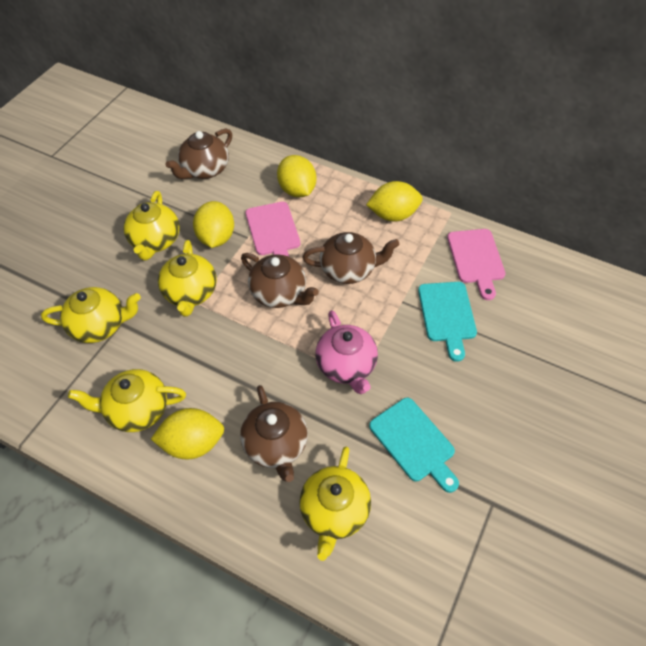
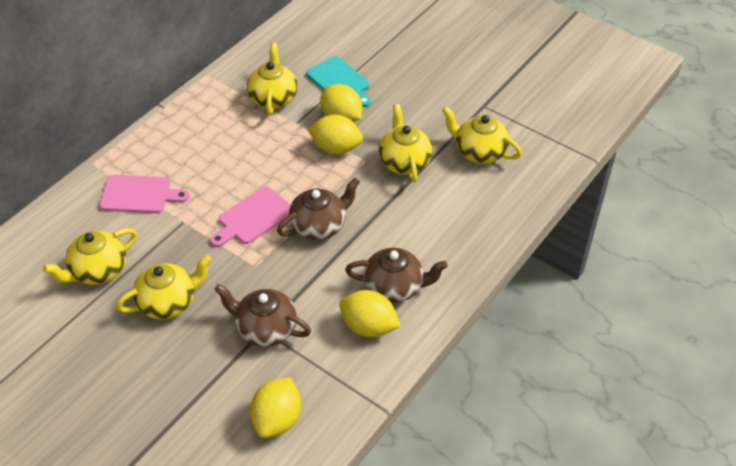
brown teapot: 4 -> 3
pink teapot: 1 -> 0
turquoise cutting board: 2 -> 1

